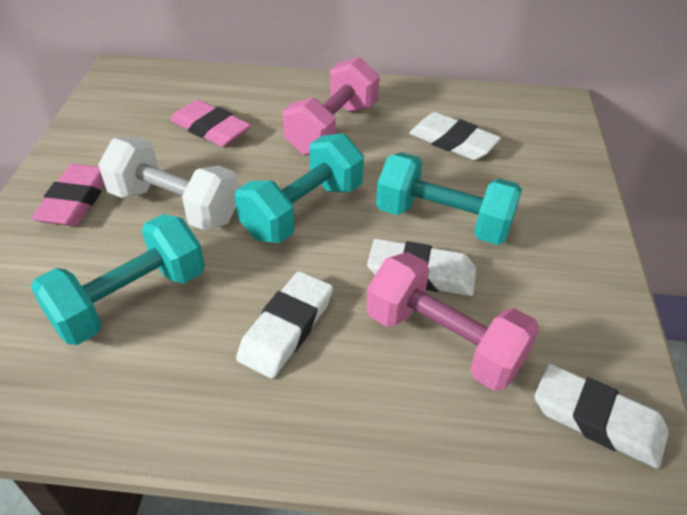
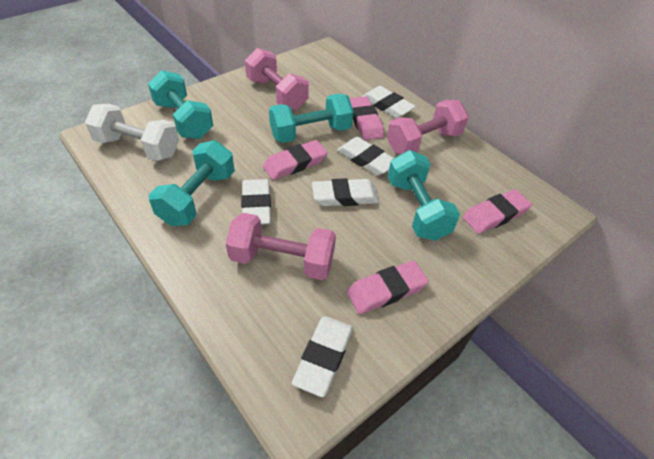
pink dumbbell: 2 -> 3
pink eraser: 2 -> 4
turquoise dumbbell: 3 -> 4
white eraser: 4 -> 5

